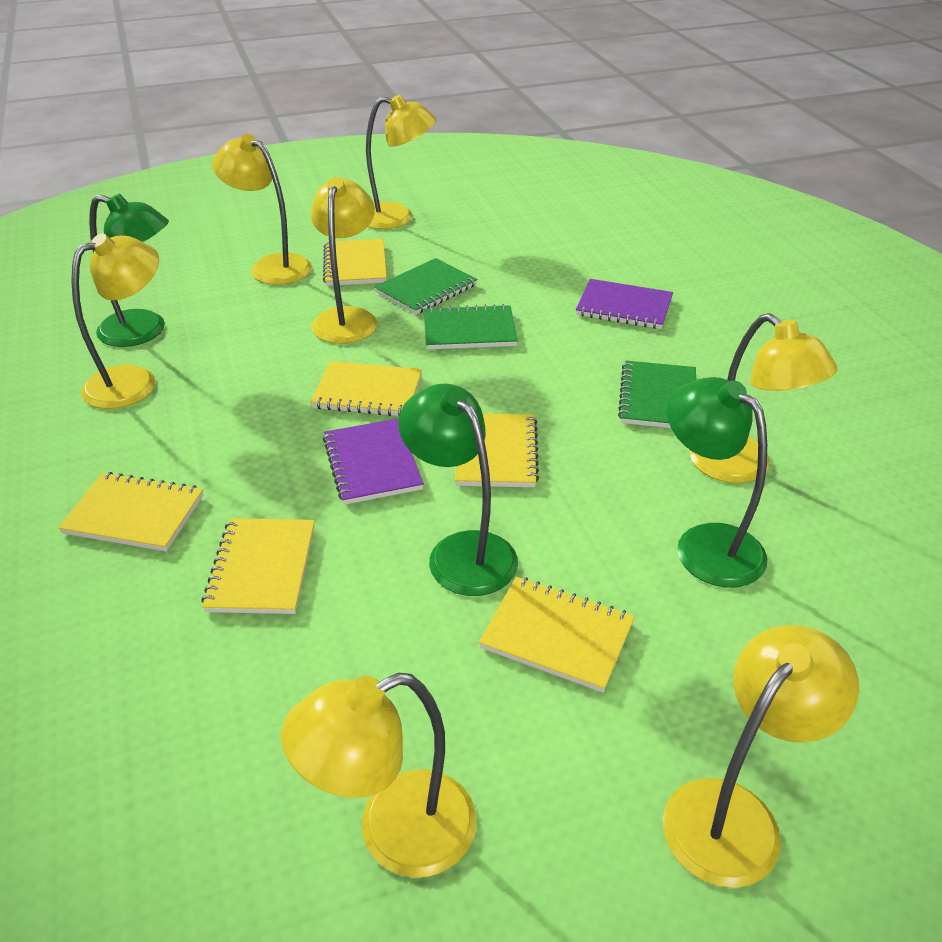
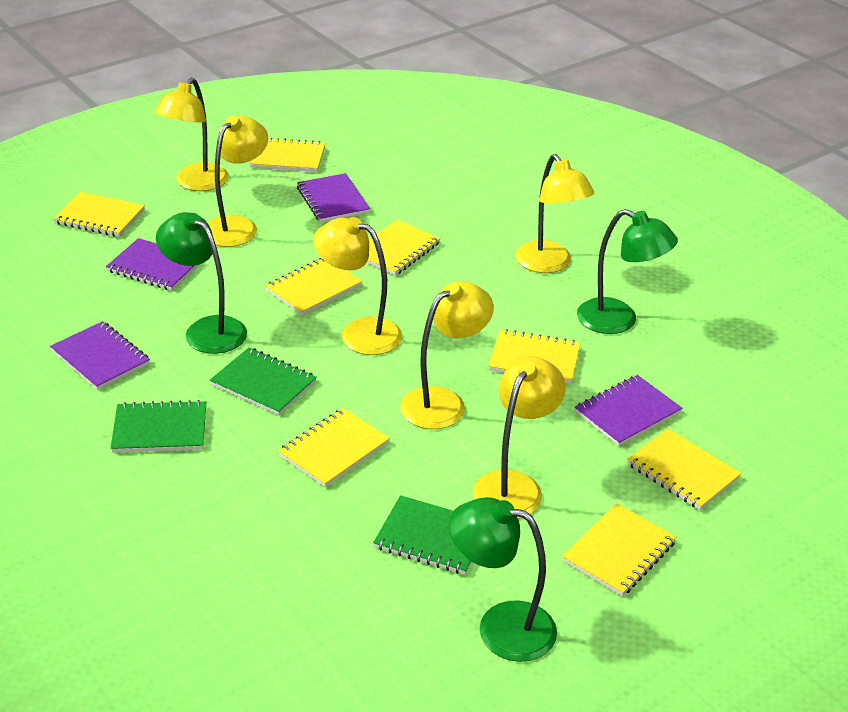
purple notebook: 2 -> 4
yellow lamp: 7 -> 6
yellow notebook: 6 -> 8

